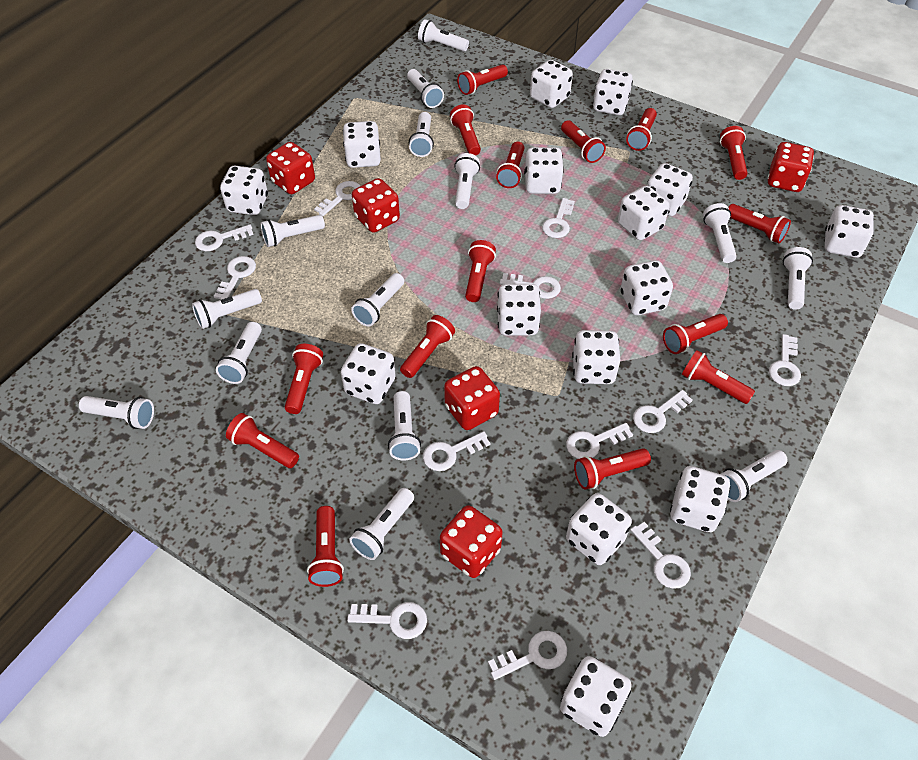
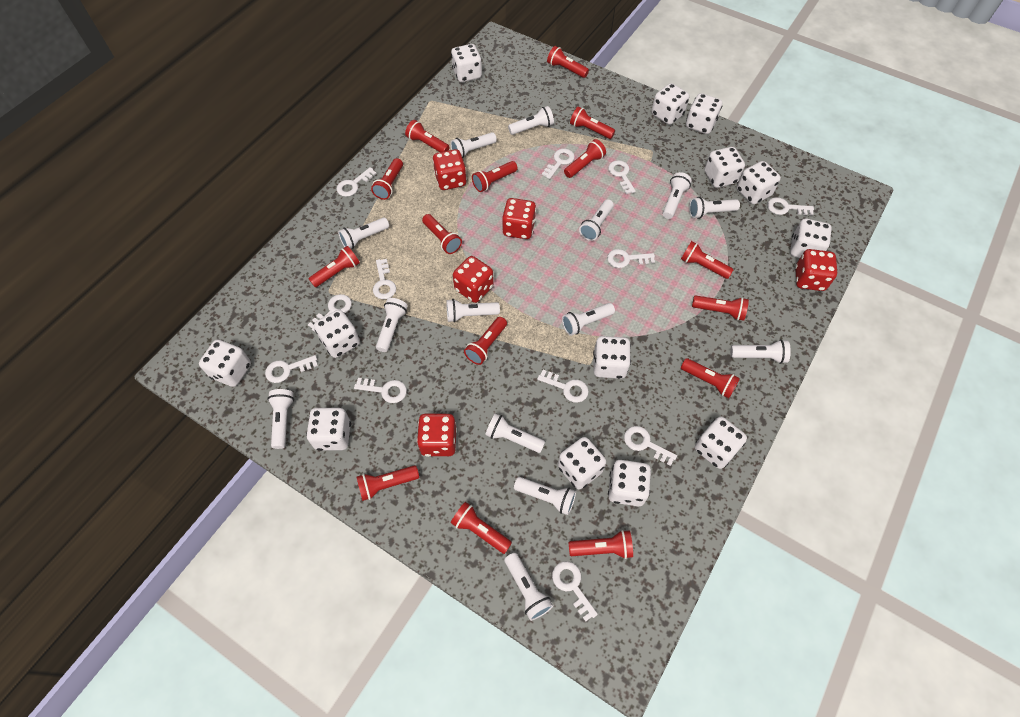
white dice: 15 -> 13

